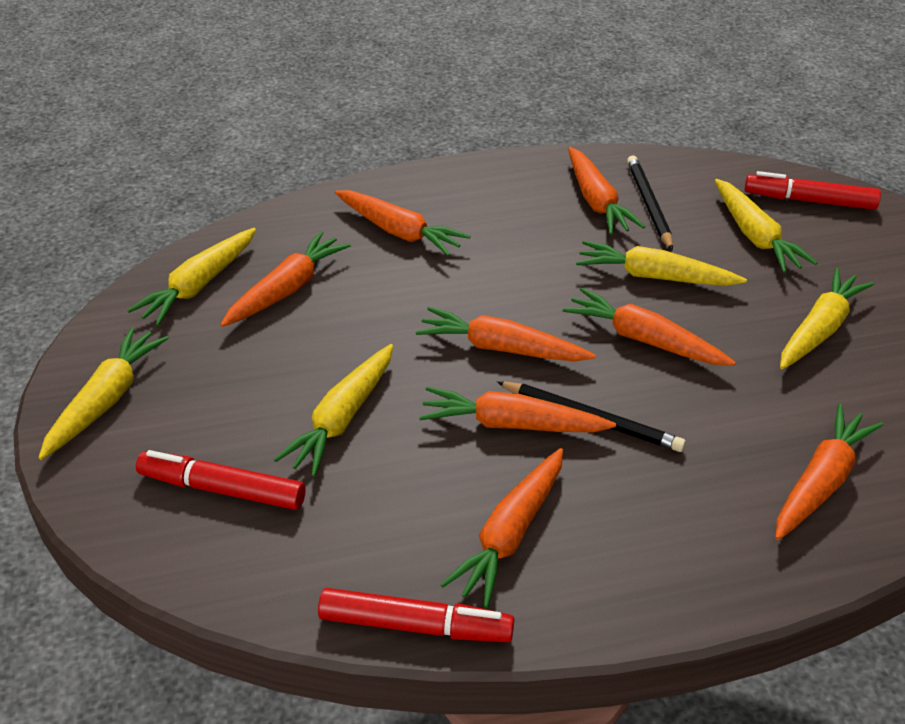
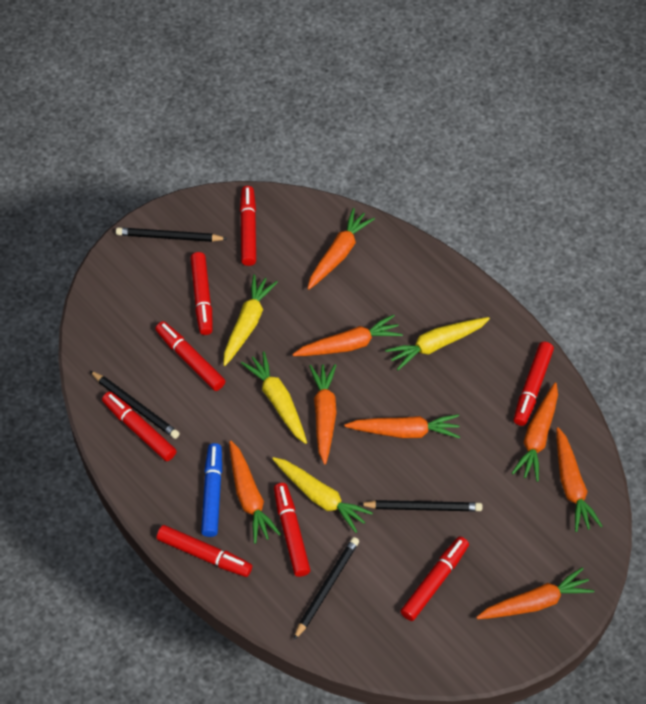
black pencil: 2 -> 4
blue marker: 0 -> 1
red marker: 3 -> 8
yellow carrot: 6 -> 4

